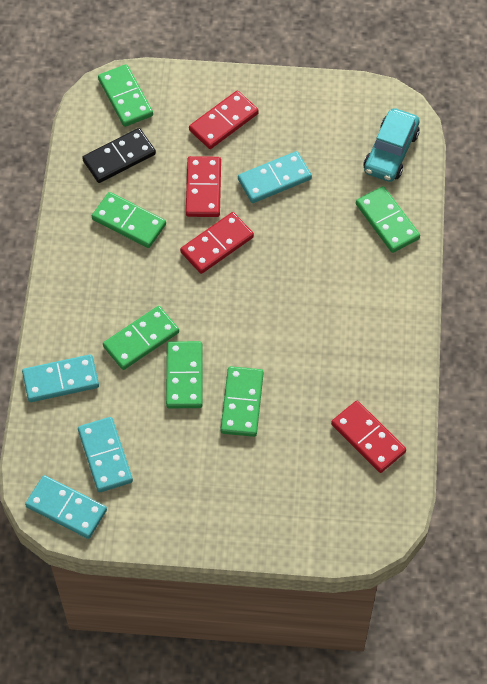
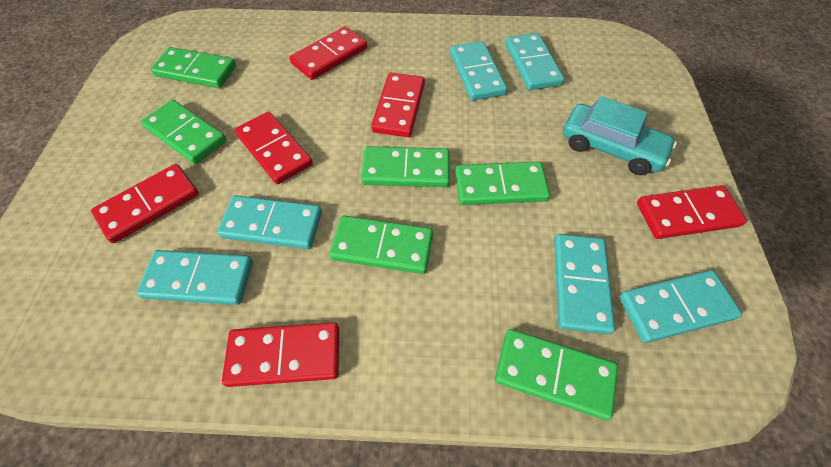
black domino: 1 -> 0
red domino: 4 -> 6
turquoise domino: 4 -> 6

